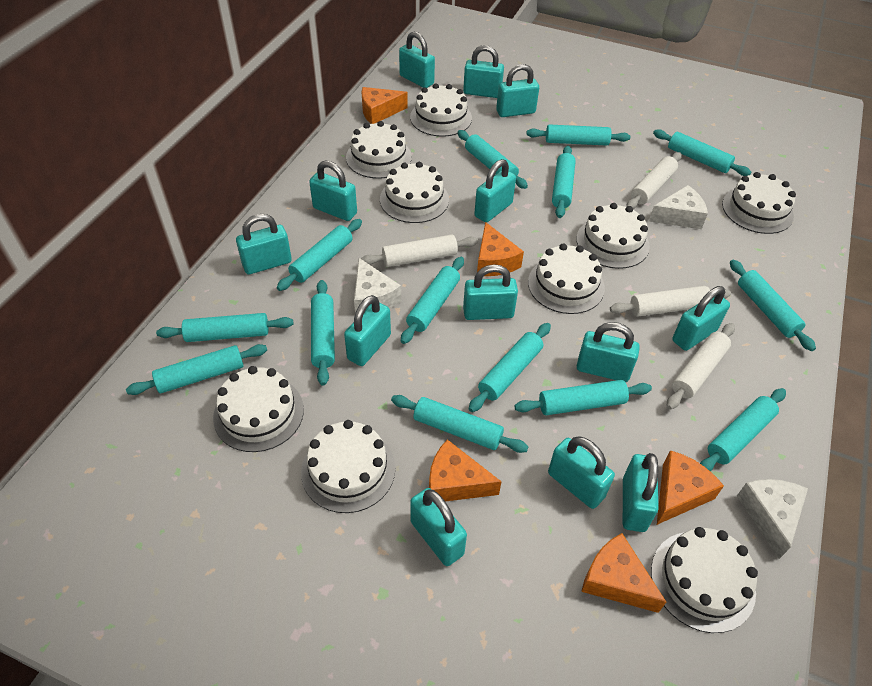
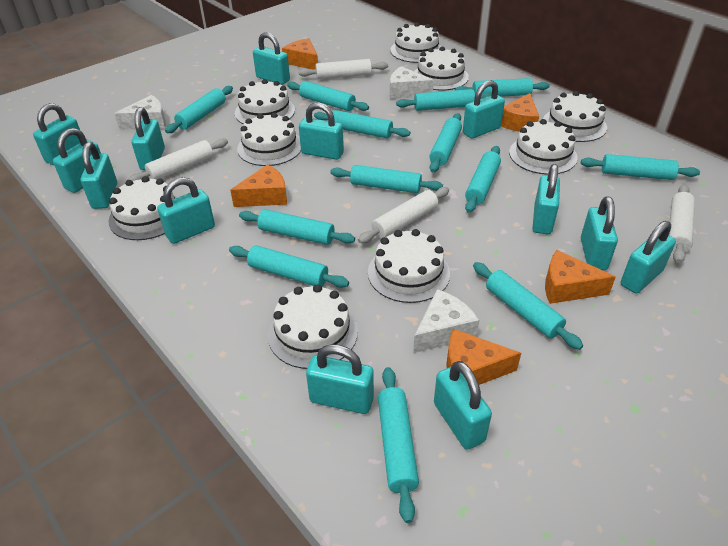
turquoise rolling pin: 14 -> 13

